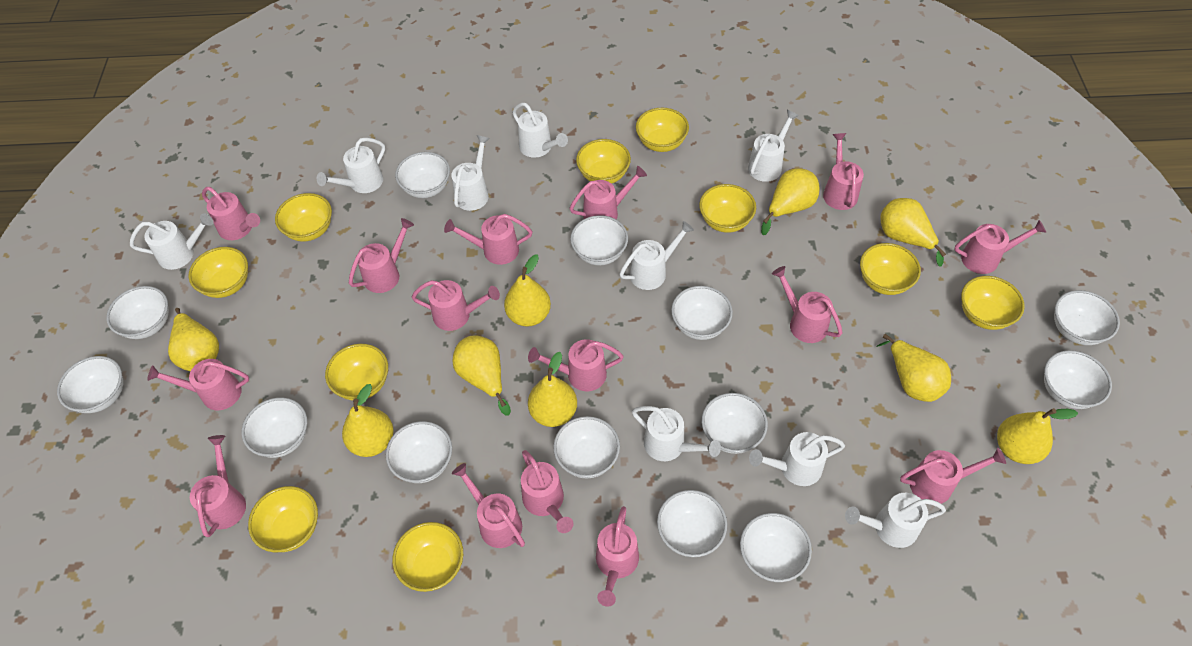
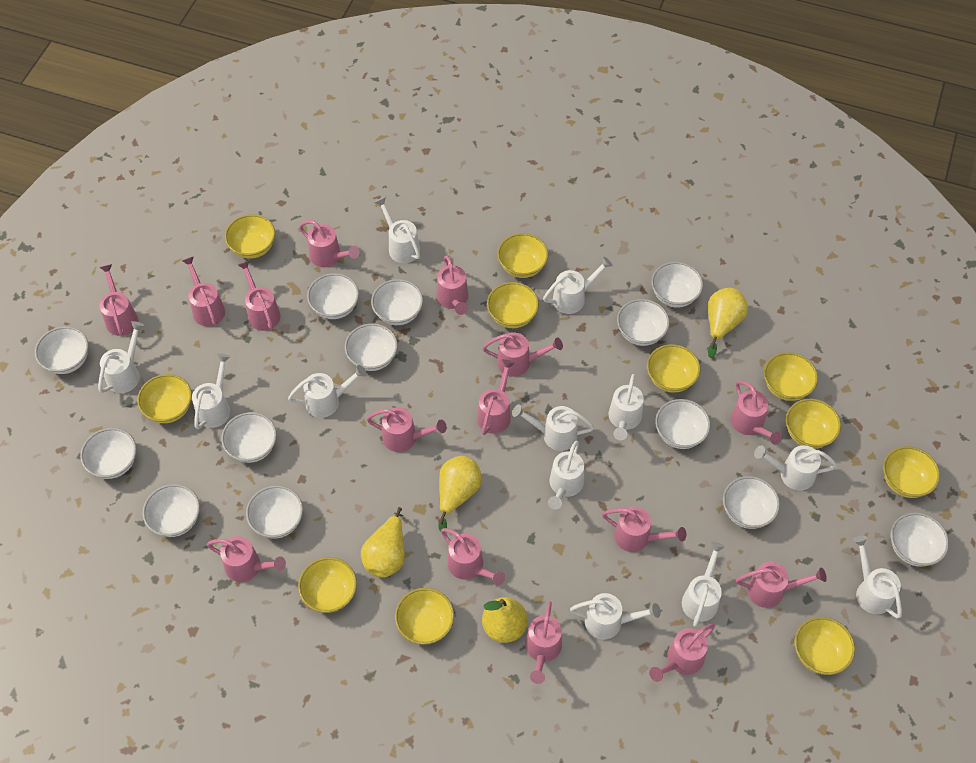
white watering can: 9 -> 12
yellow bowl: 10 -> 11
yellow pear: 9 -> 4

